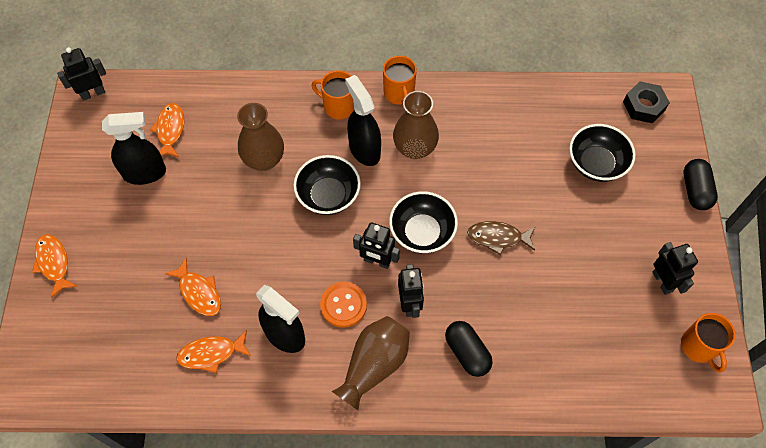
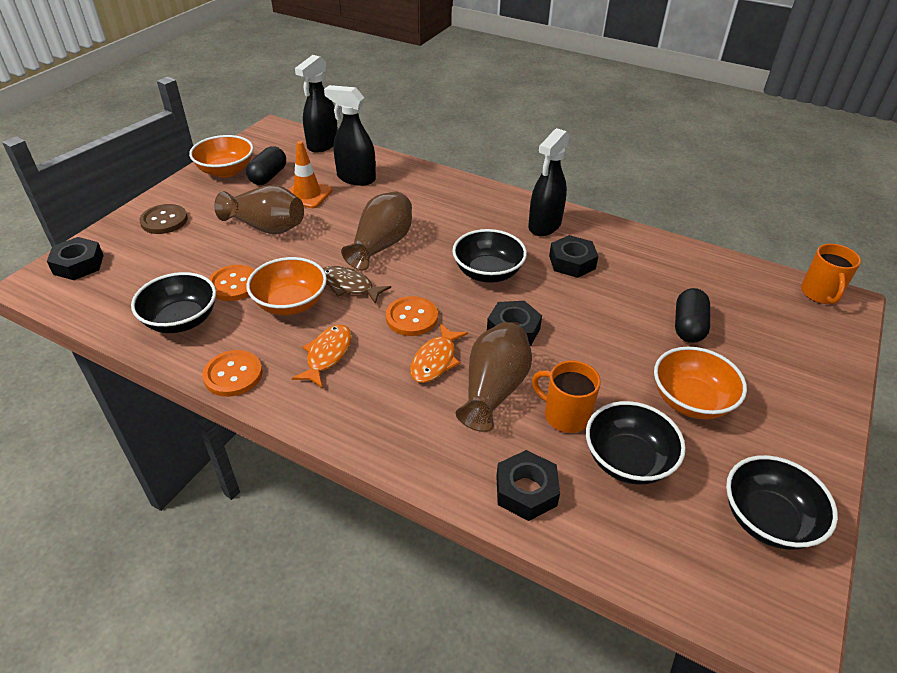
black bowl: 3 -> 4
black nut: 1 -> 4
black robot: 4 -> 0
brown button: 0 -> 1
orange bowl: 0 -> 3
orange button: 1 -> 3
orange fish: 4 -> 2
orange mug: 3 -> 2
orange traffic cone: 0 -> 1

